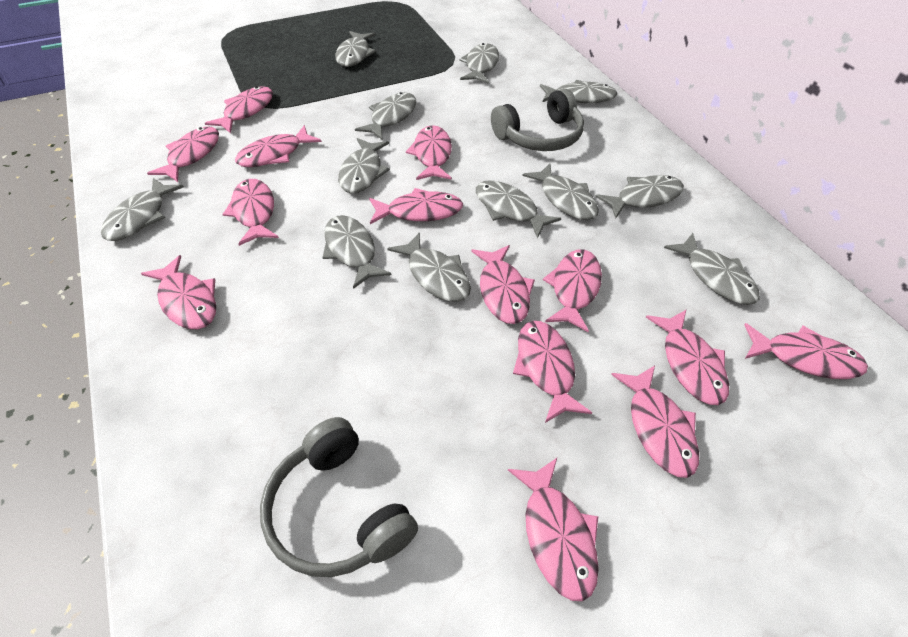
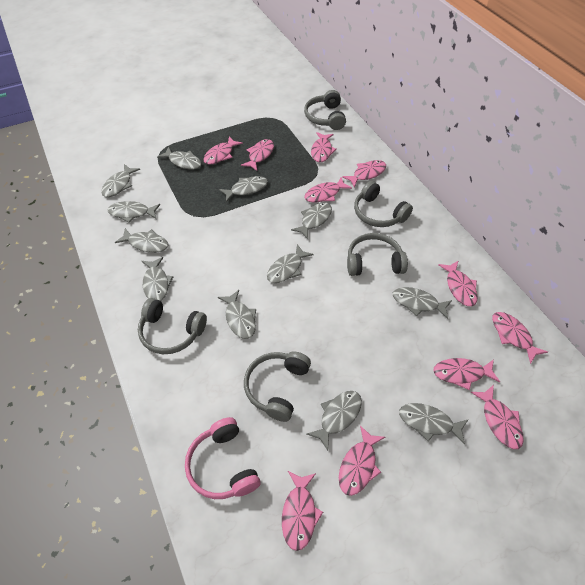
grey headphones: 2 -> 5
pink fish: 14 -> 11
pink headphones: 0 -> 1

